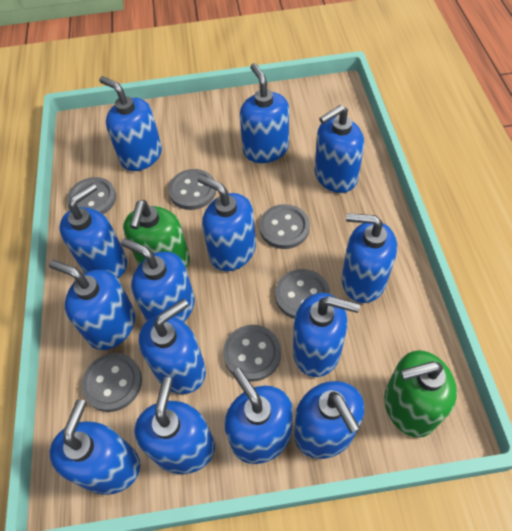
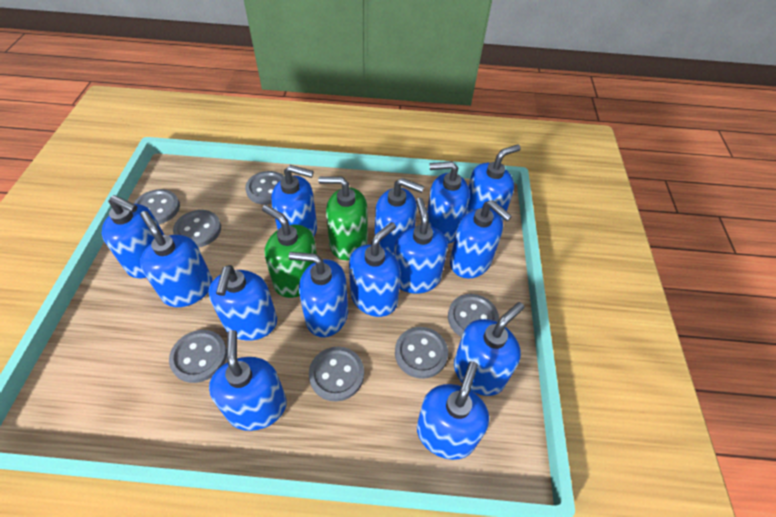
grey button: 6 -> 7

